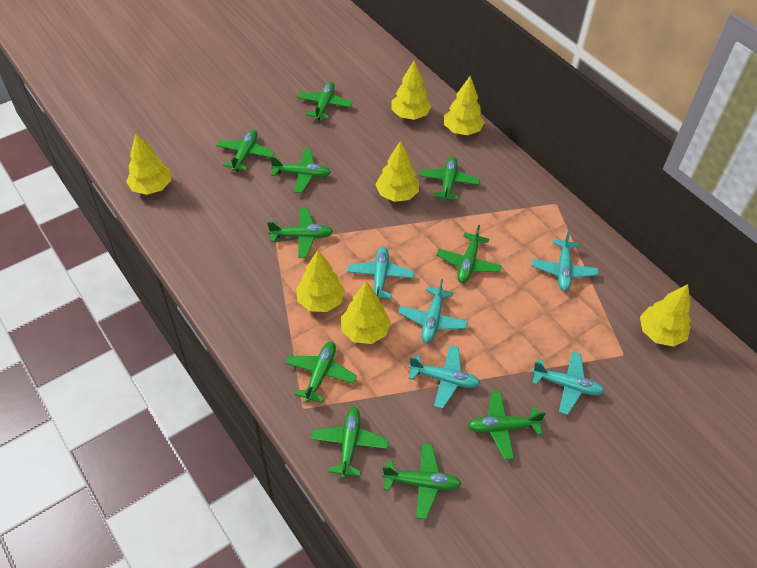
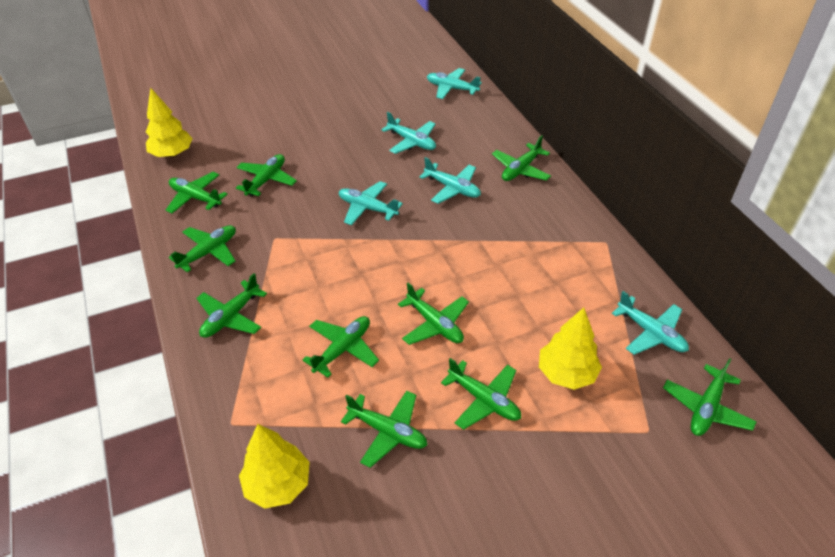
yellow tree: 7 -> 3

